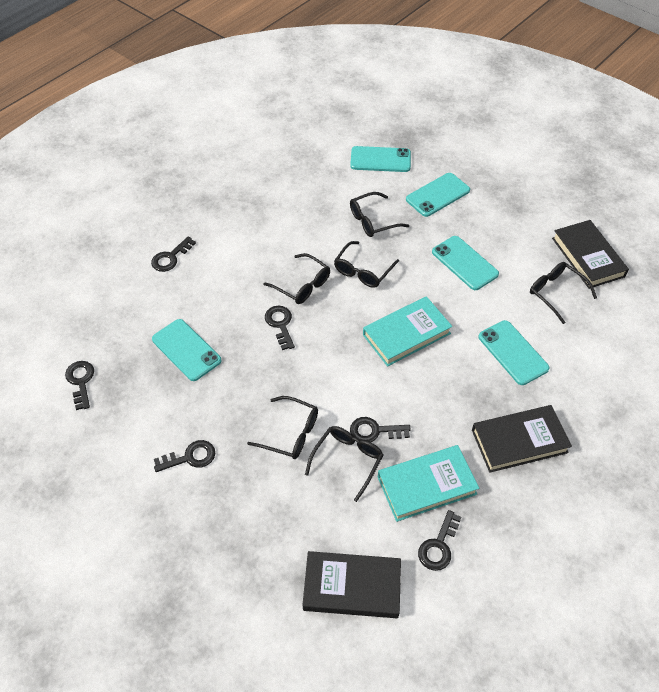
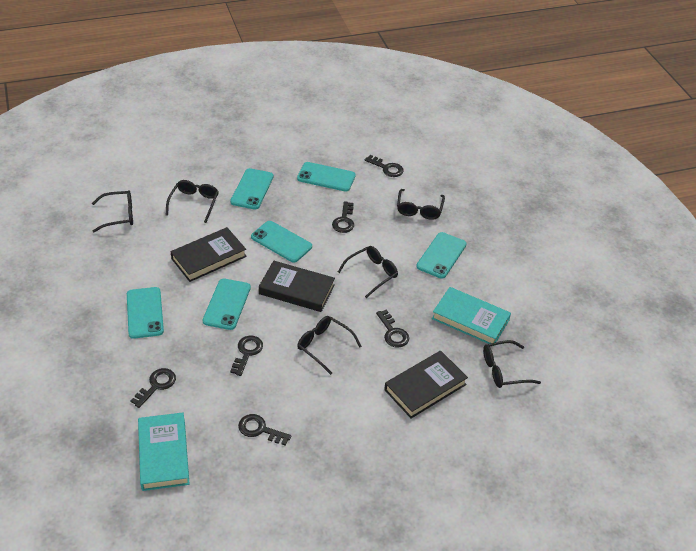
turquoise phone: 5 -> 6

